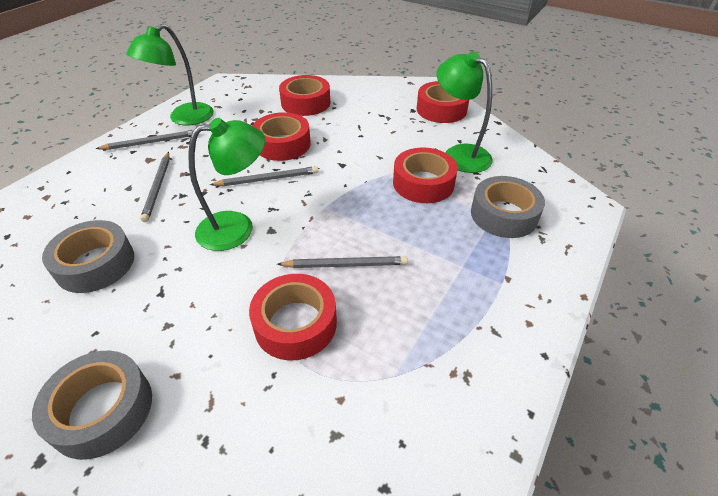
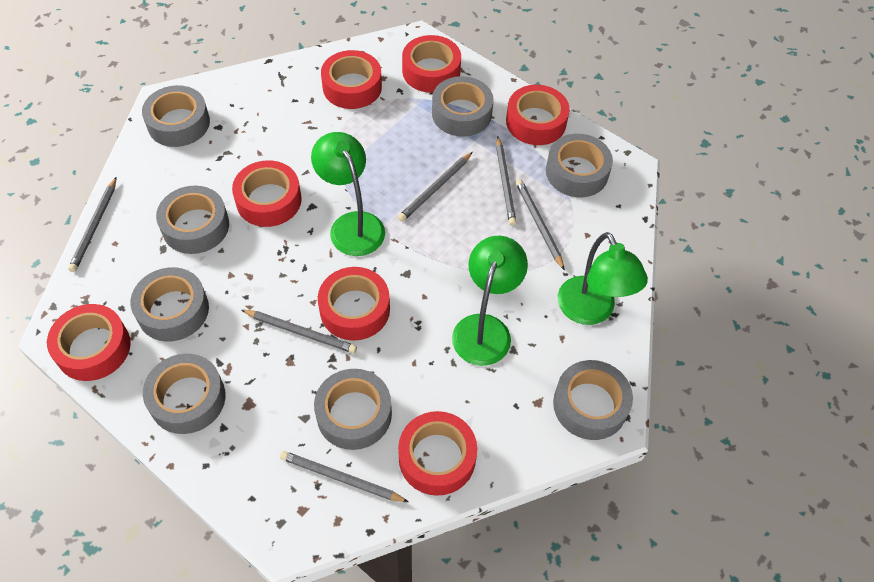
grey pencil: 4 -> 6
grey tape: 3 -> 8
red tape: 5 -> 7

